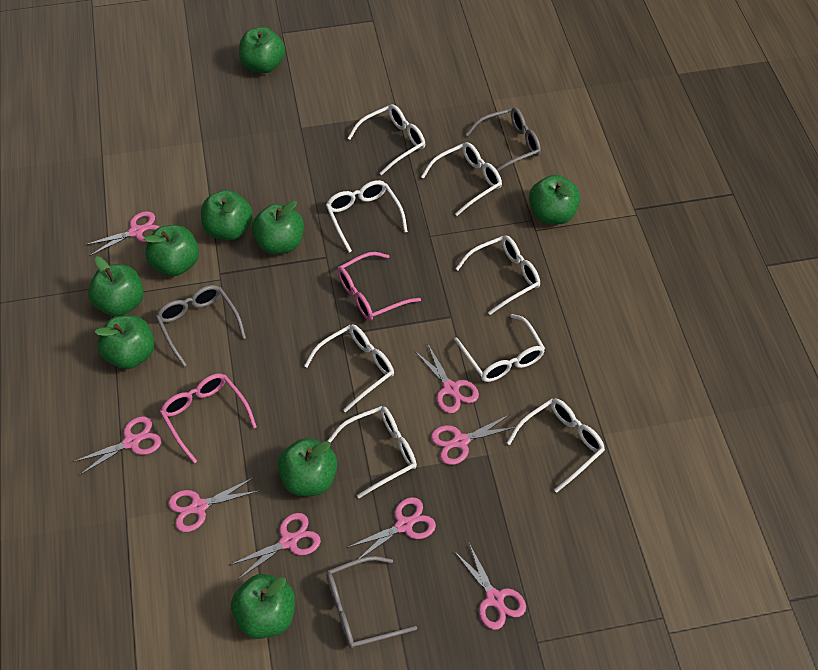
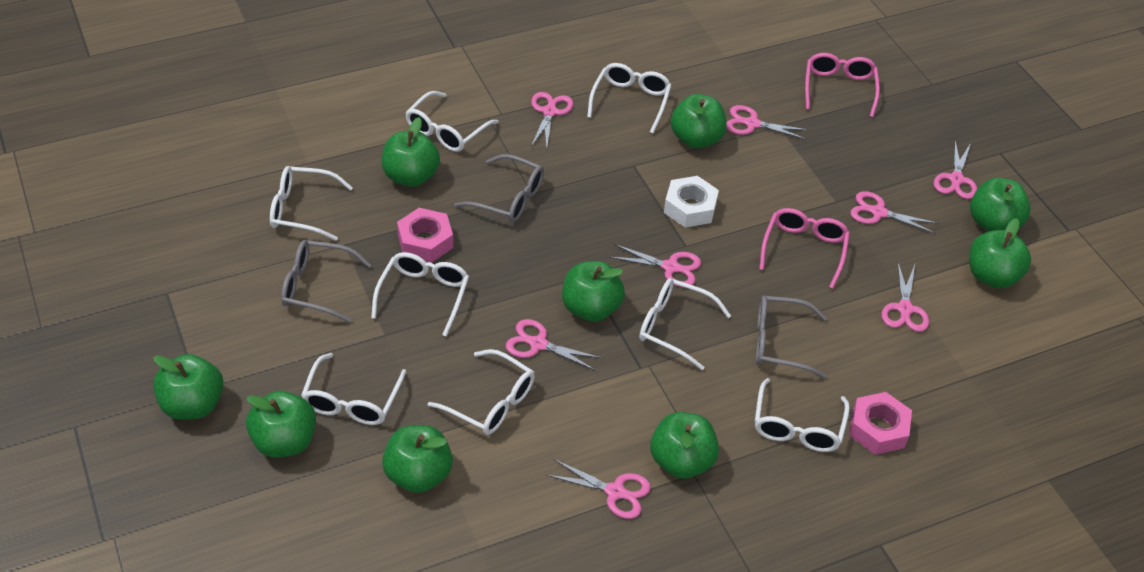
pink nut: 0 -> 2
white nut: 0 -> 1

